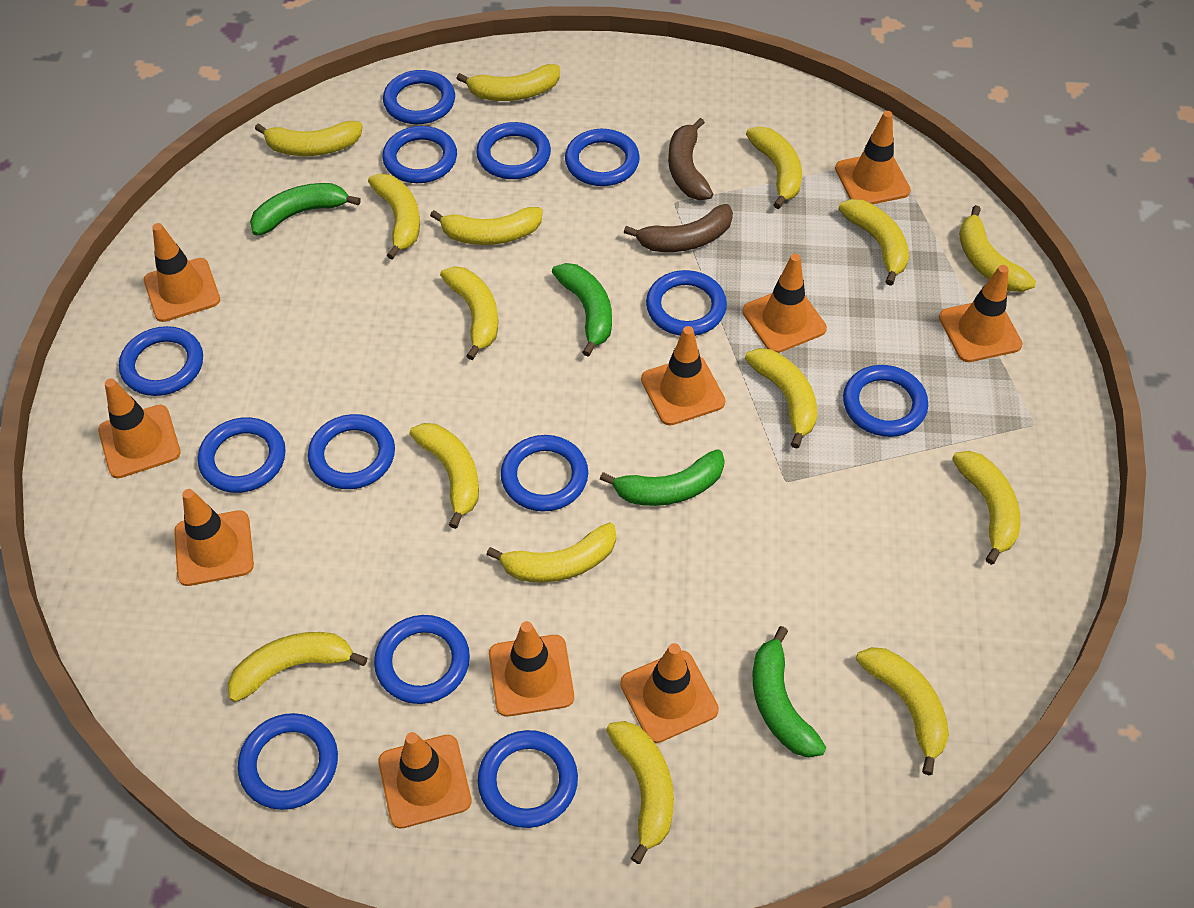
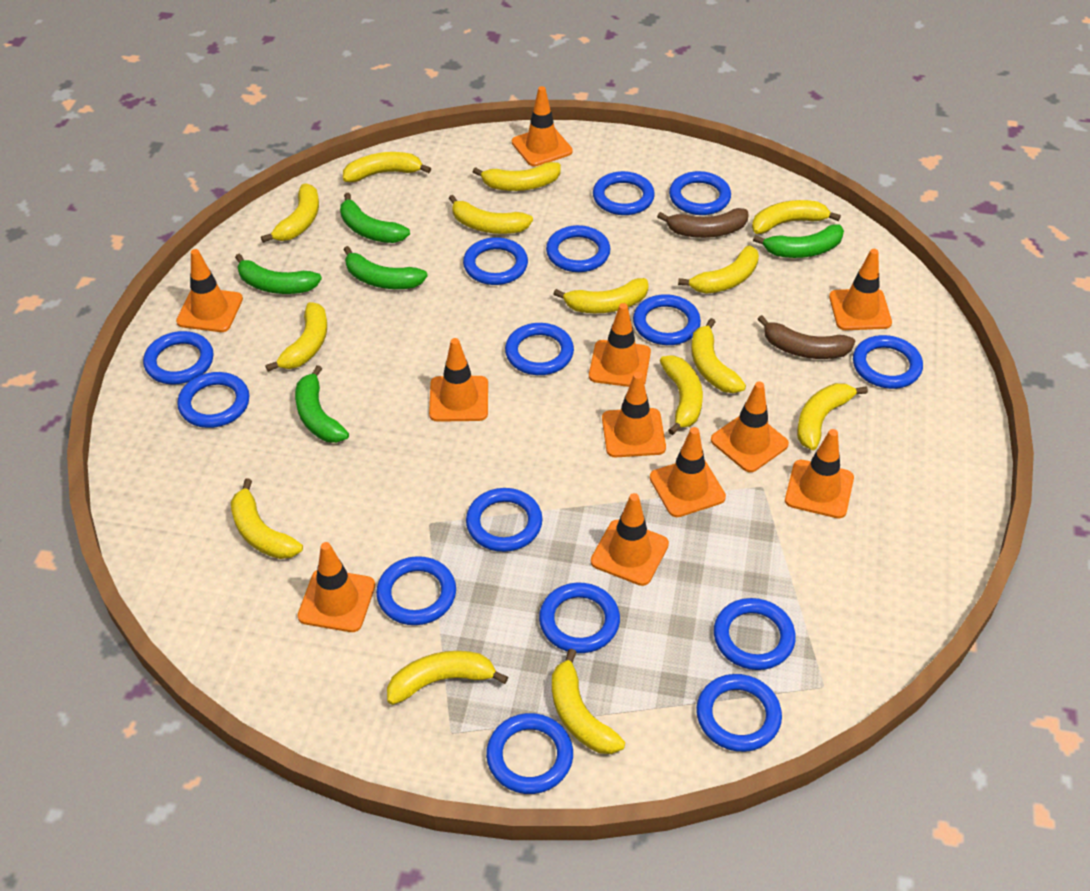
blue ring: 13 -> 15
green banana: 4 -> 5
orange traffic cone: 10 -> 11
yellow banana: 15 -> 14

